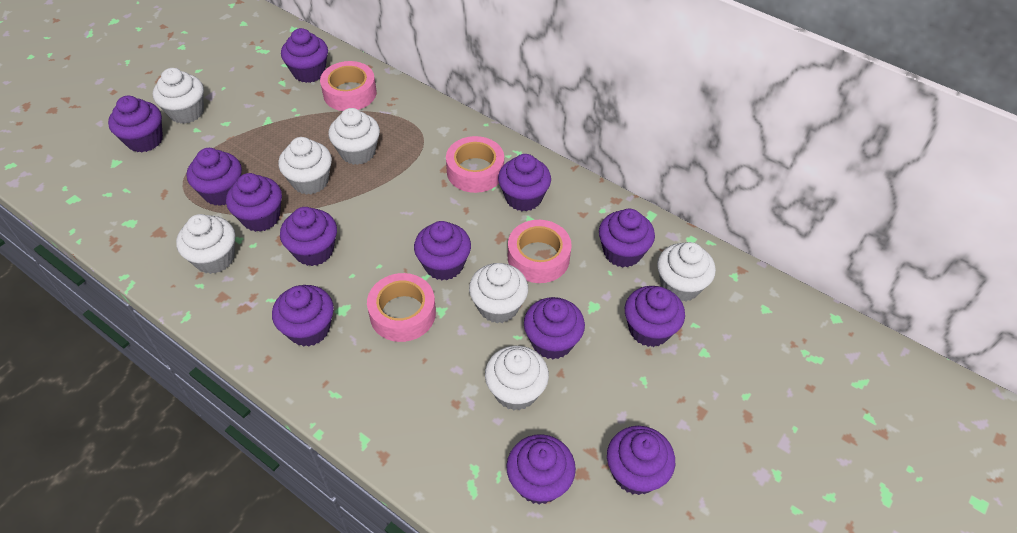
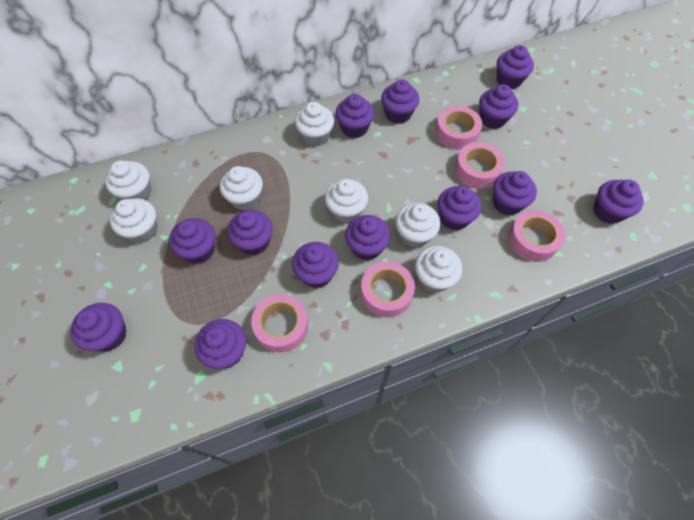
pink tape: 4 -> 5

